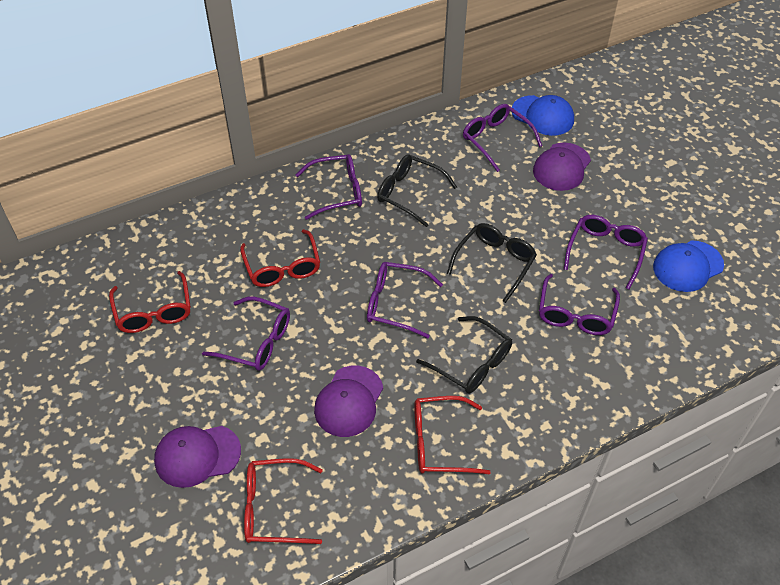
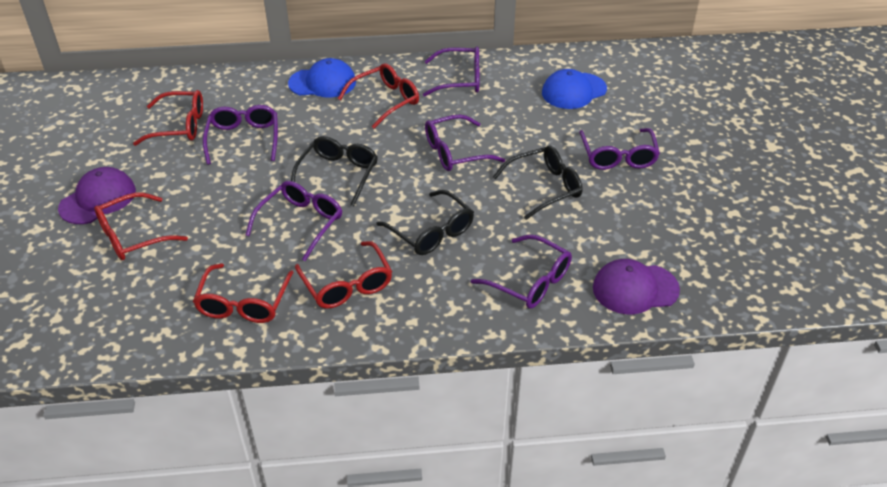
purple cap: 3 -> 2
red glasses: 4 -> 5

